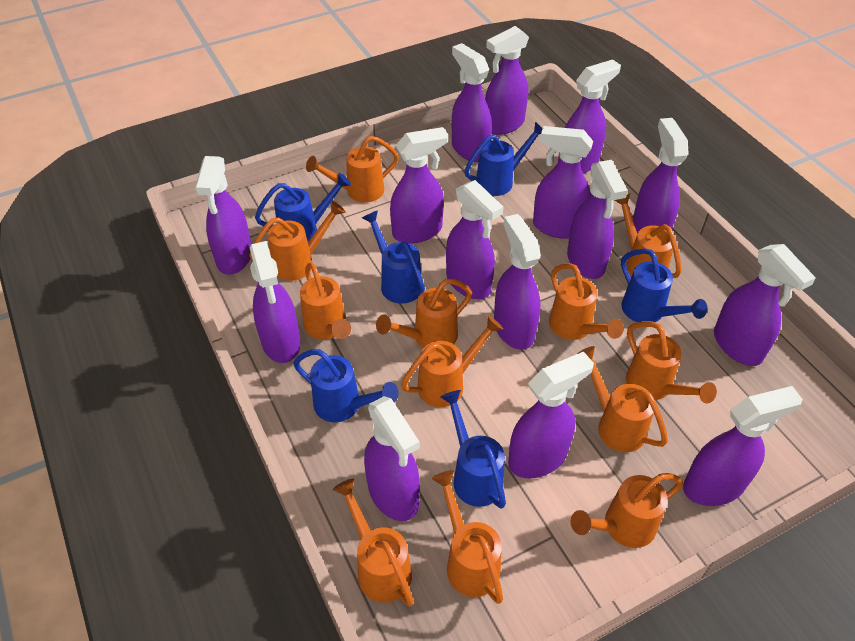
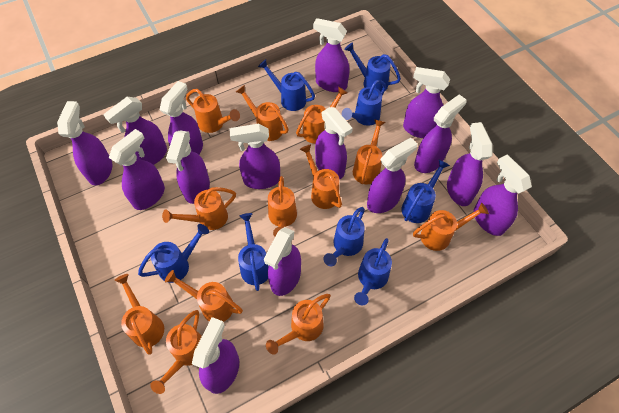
blue watering can: 6 -> 8

